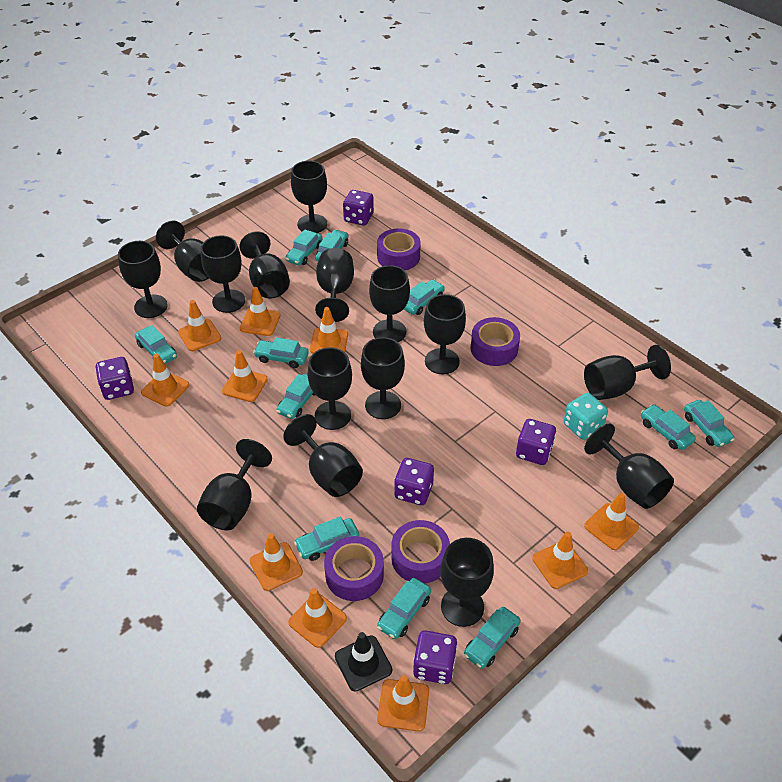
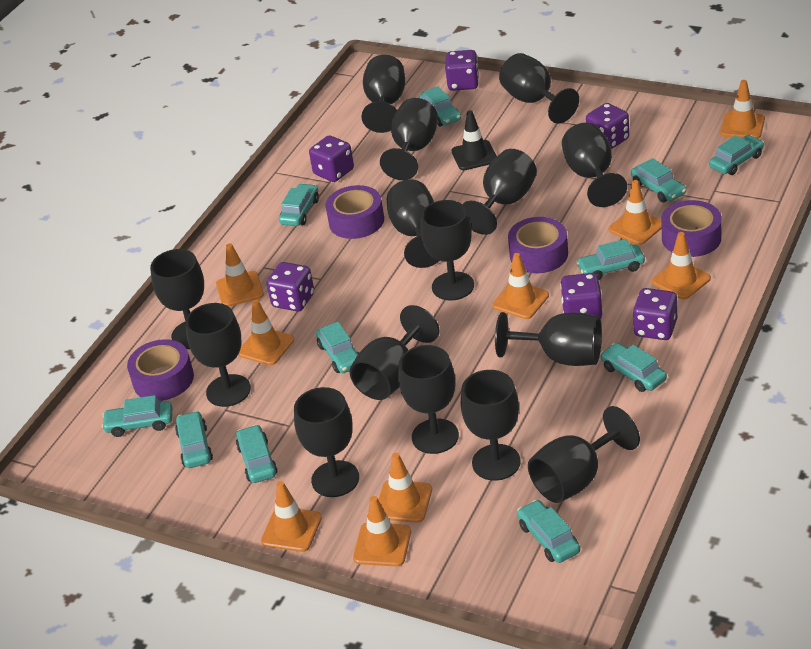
orange traffic cone: 10 -> 9
purple dice: 5 -> 6
turquoise dice: 1 -> 0

